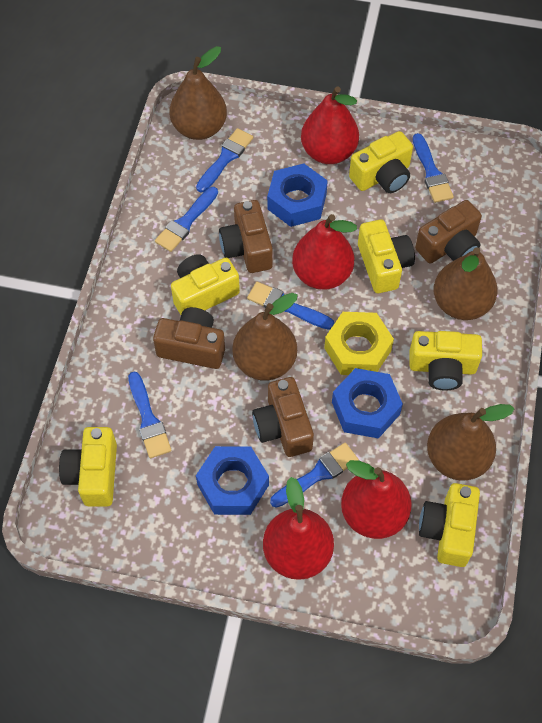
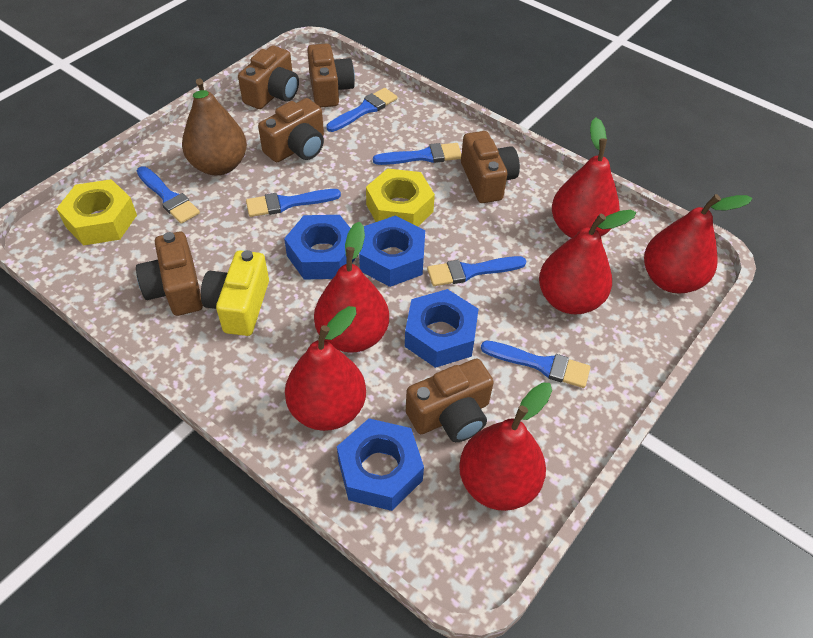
blue nut: 3 -> 4
brown camera: 4 -> 6
brown pear: 4 -> 1
red pear: 4 -> 6
yellow camera: 6 -> 1
yellow nut: 1 -> 2

